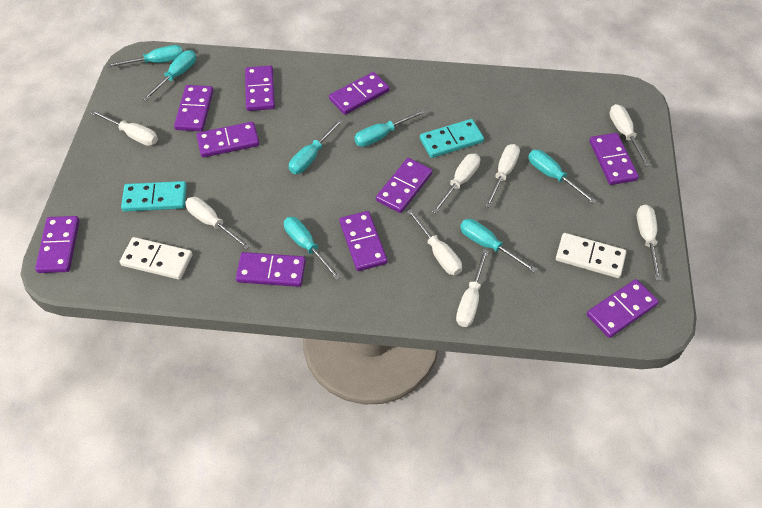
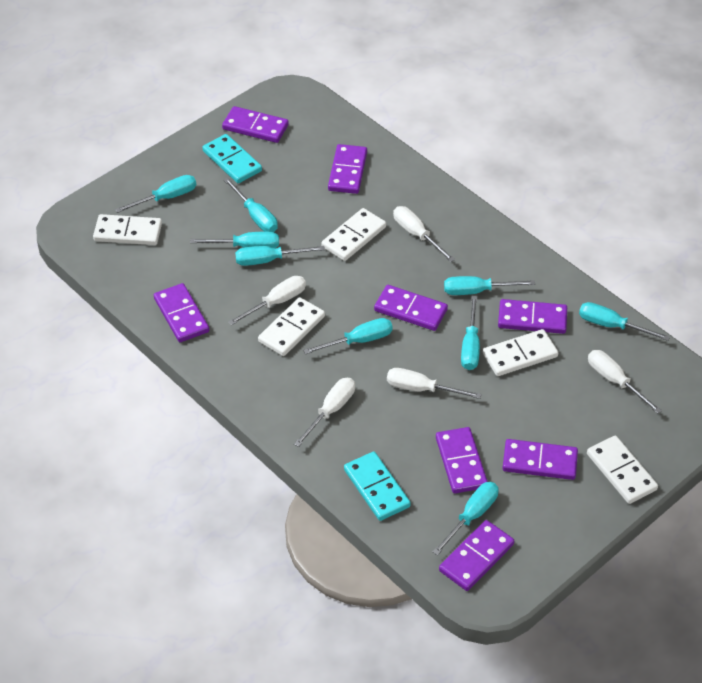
purple domino: 10 -> 8
turquoise screwdriver: 7 -> 9
white domino: 2 -> 5
white screwdriver: 8 -> 5

